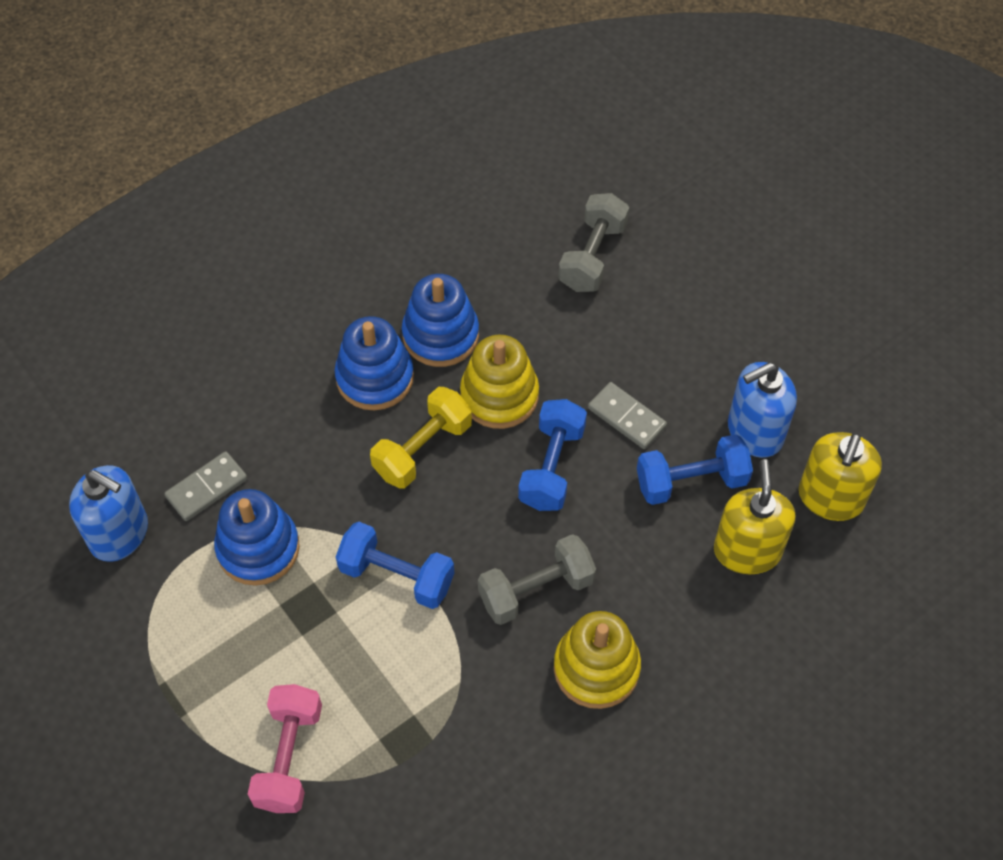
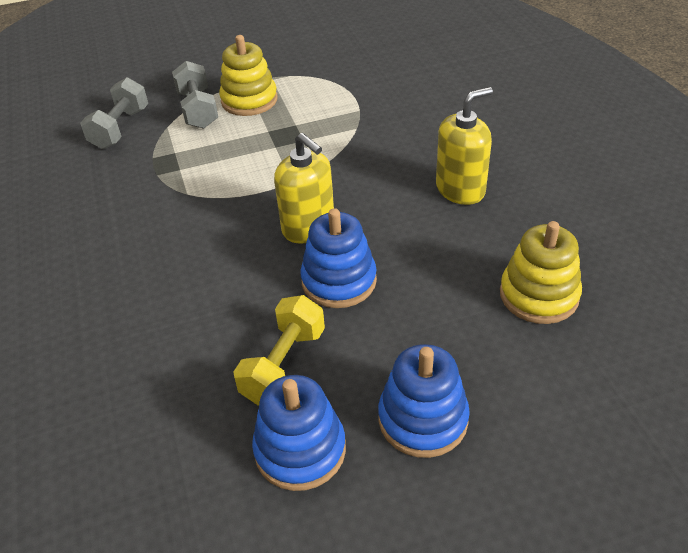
blue dumbbell: 3 -> 0
blue soap dispenser: 2 -> 0
grey domino: 2 -> 0
pink dumbbell: 1 -> 0

